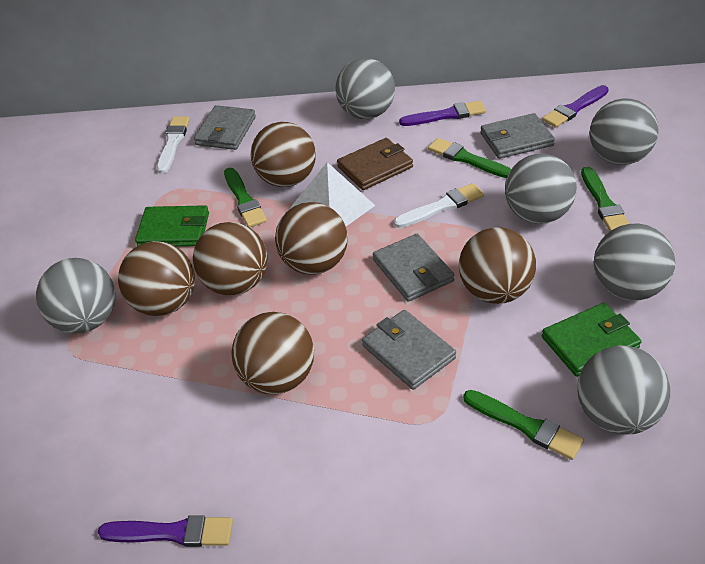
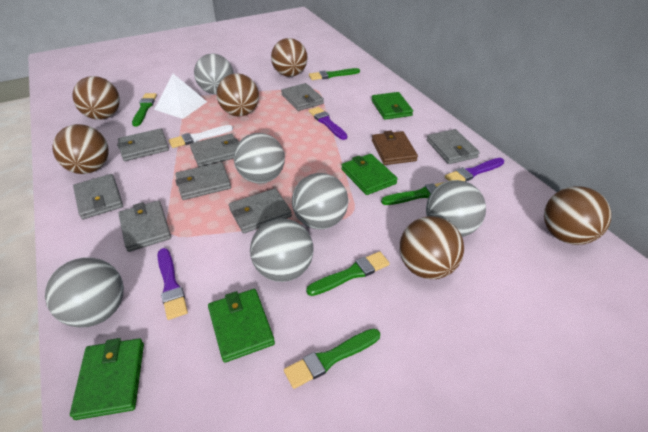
green brush: 4 -> 5
green wallet: 2 -> 4
grey wallet: 4 -> 8
white brush: 2 -> 1

